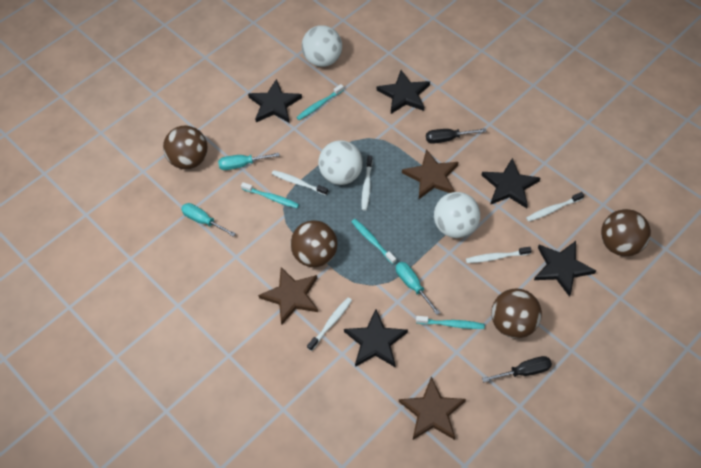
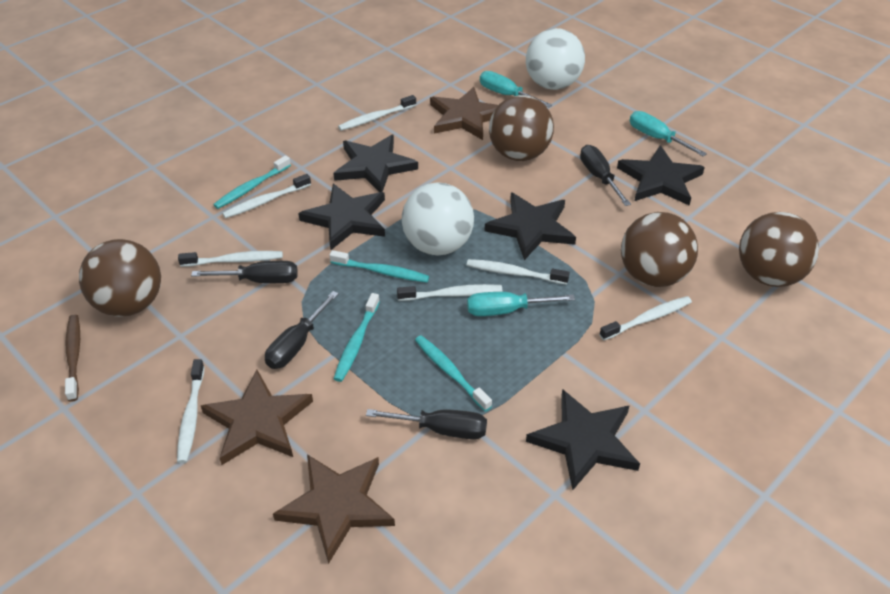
black screwdriver: 2 -> 4
brown toothbrush: 0 -> 1
white ball: 3 -> 2
white toothbrush: 5 -> 7

